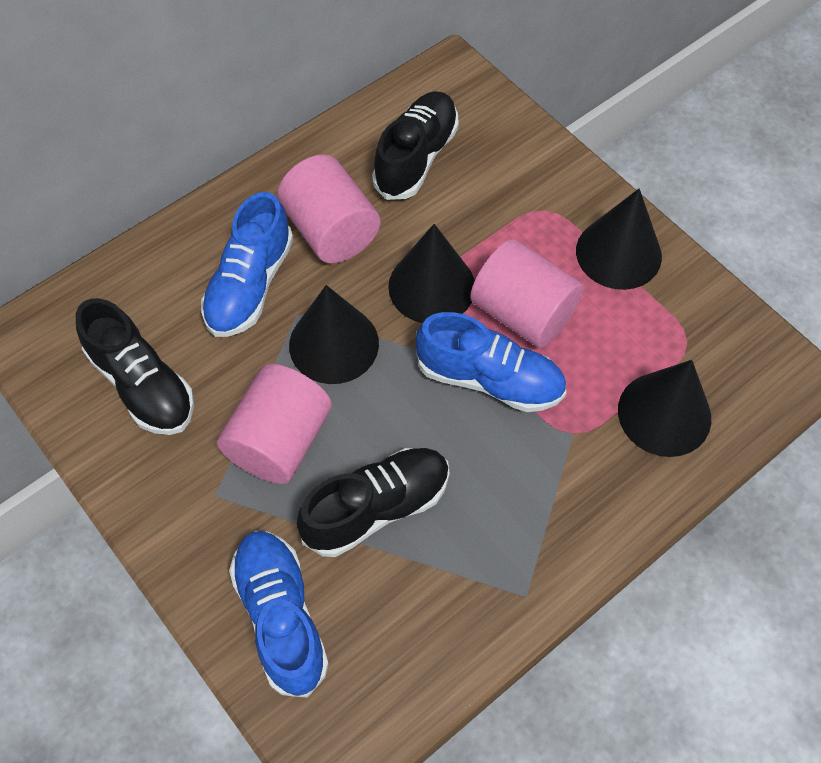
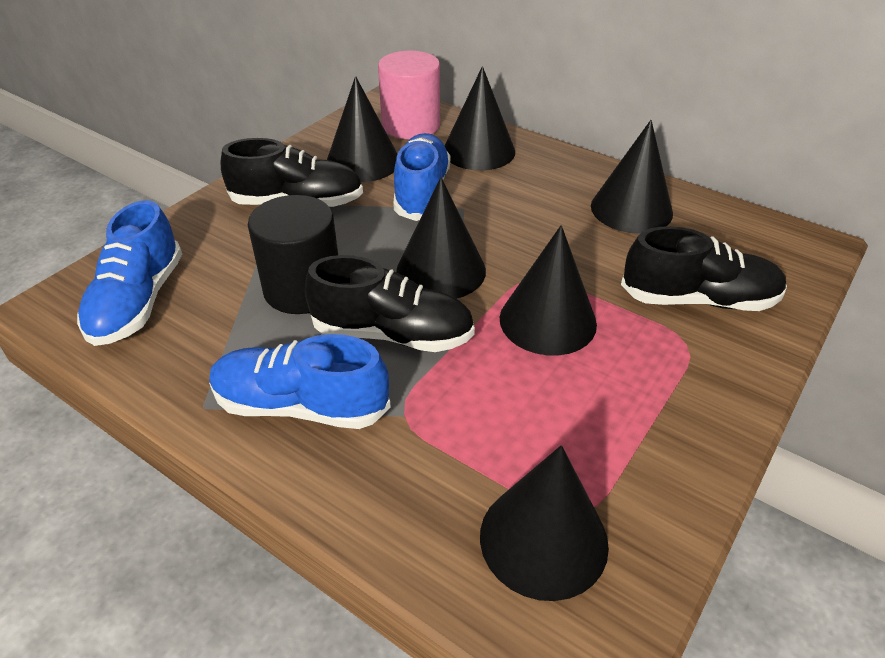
black cone: 4 -> 6
black cylinder: 0 -> 1
pink cylinder: 3 -> 1

